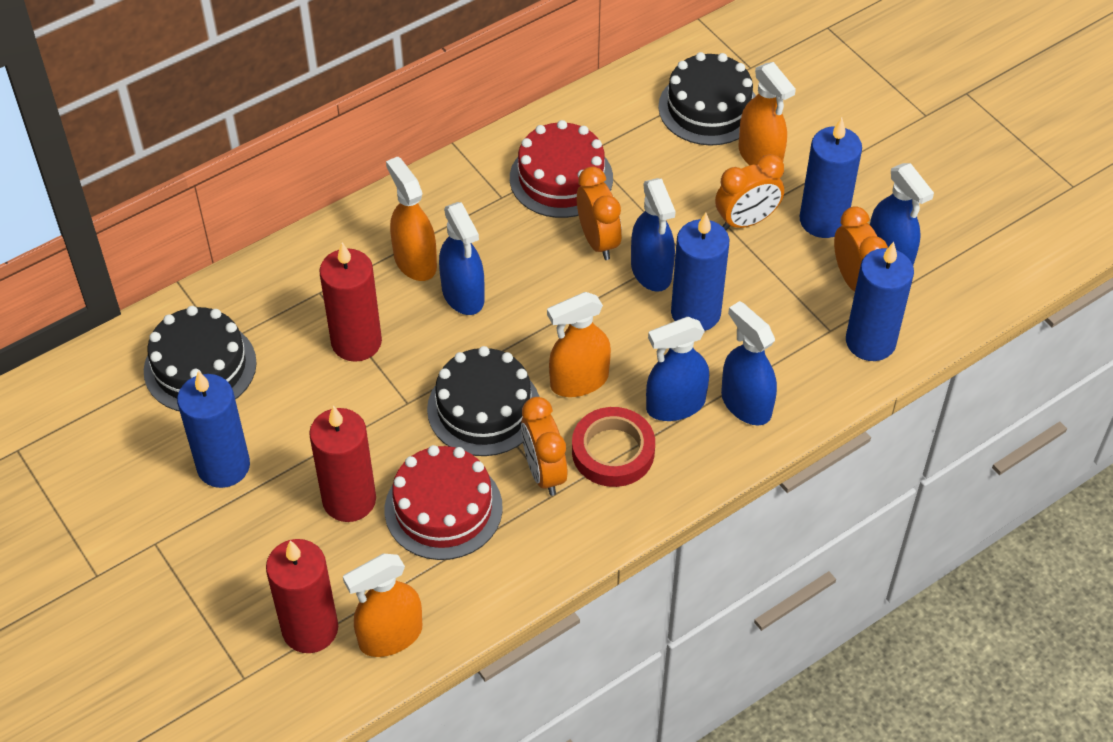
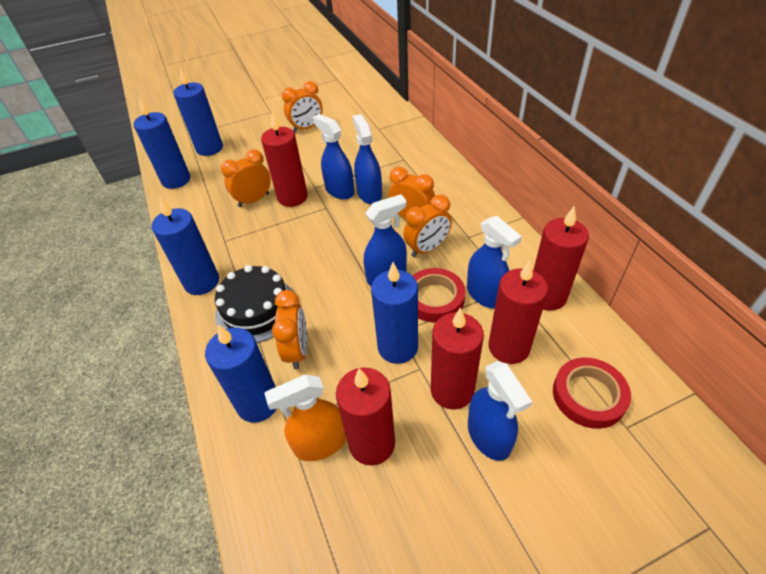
black cake: 3 -> 1
blue candle: 4 -> 5
orange clock: 4 -> 5
orange spray bottle: 4 -> 1
red cake: 2 -> 0
red candle: 3 -> 5
red tape: 1 -> 2

